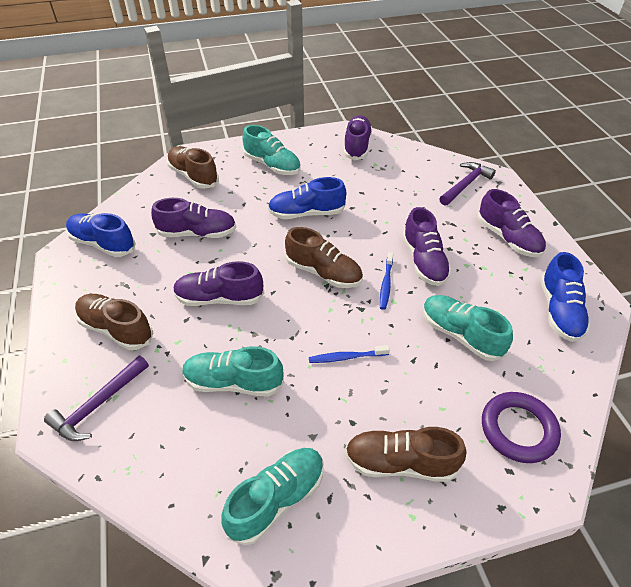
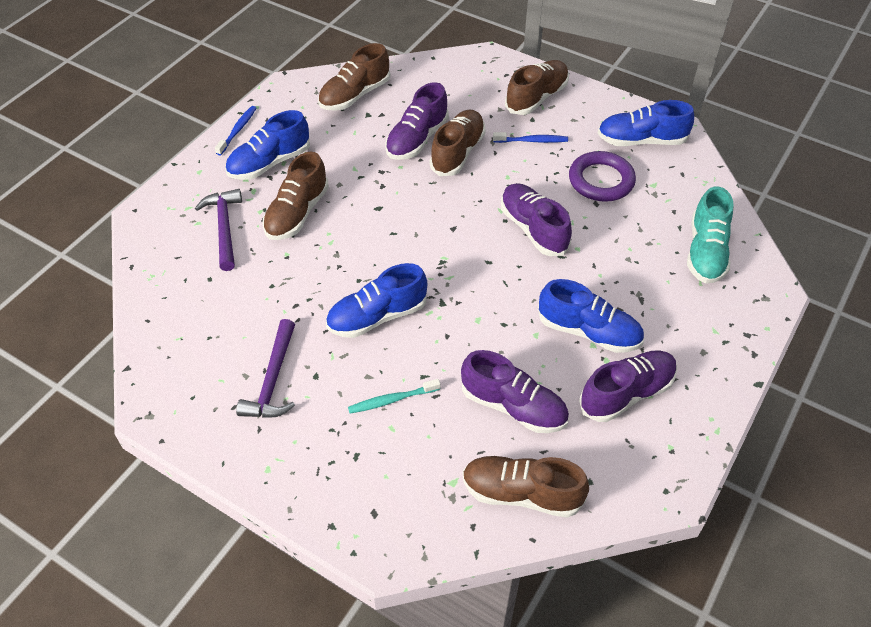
blue shoe: 3 -> 4
brown shoe: 4 -> 5
purple shoe: 5 -> 4
turquoise shoe: 4 -> 1
turquoise toothbrush: 0 -> 1

